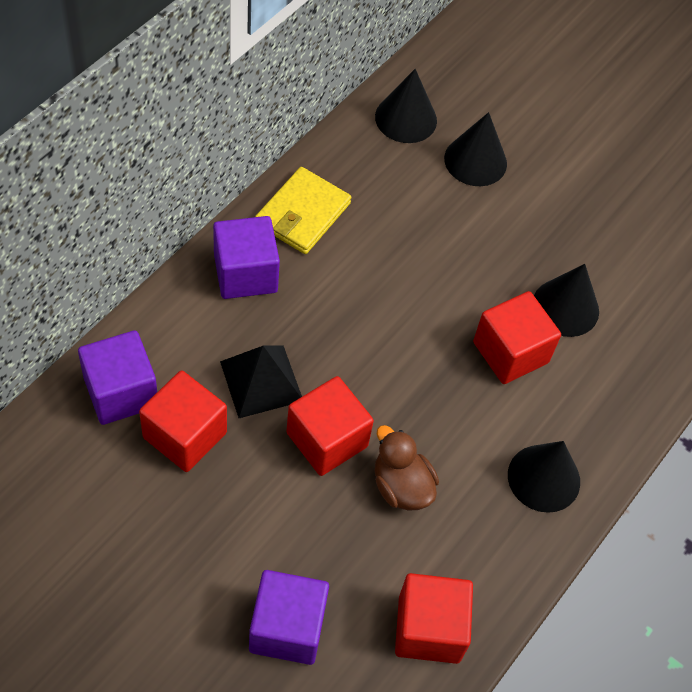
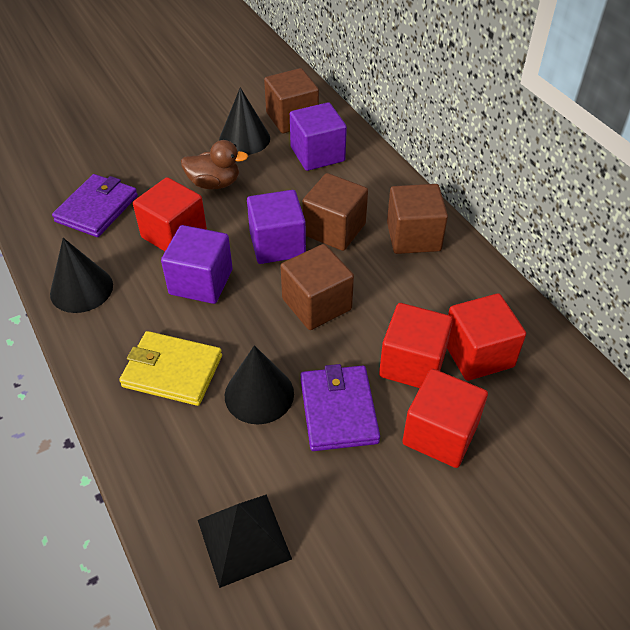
black cone: 4 -> 3
brown cube: 0 -> 4
purple wallet: 0 -> 2

